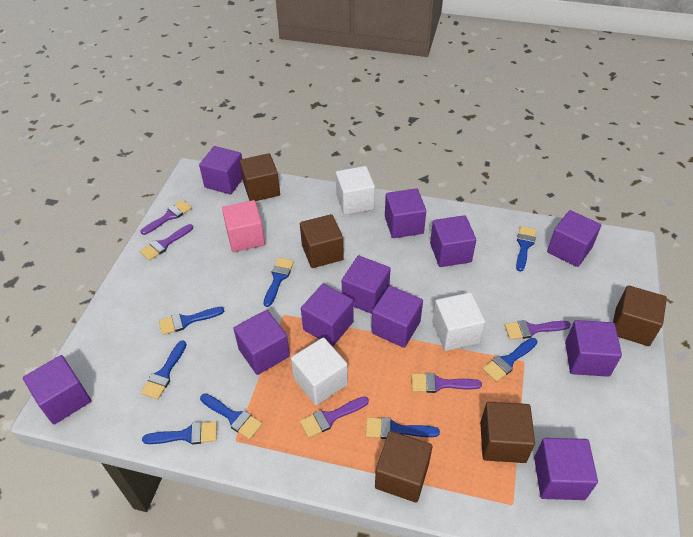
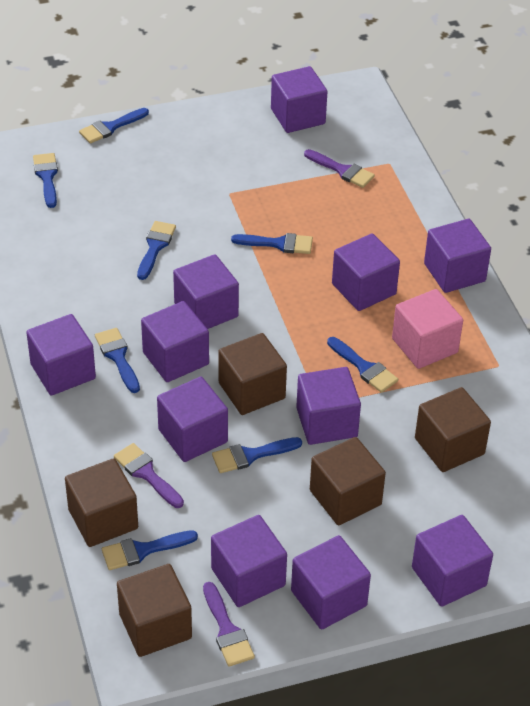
purple brush: 5 -> 3
white cube: 3 -> 0

